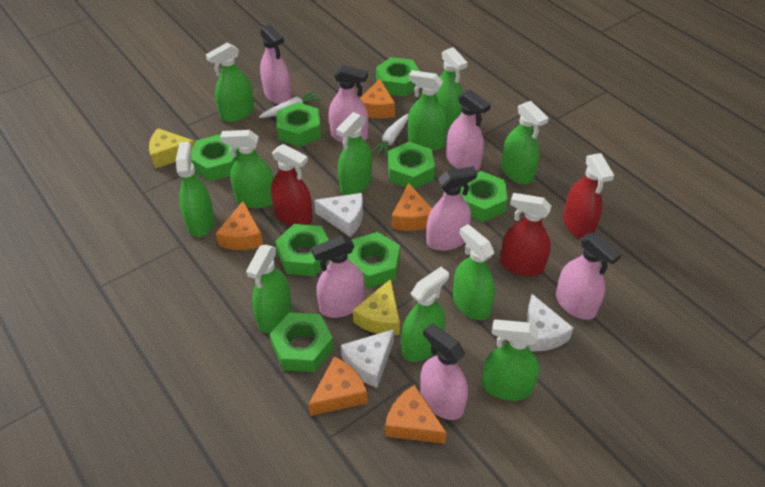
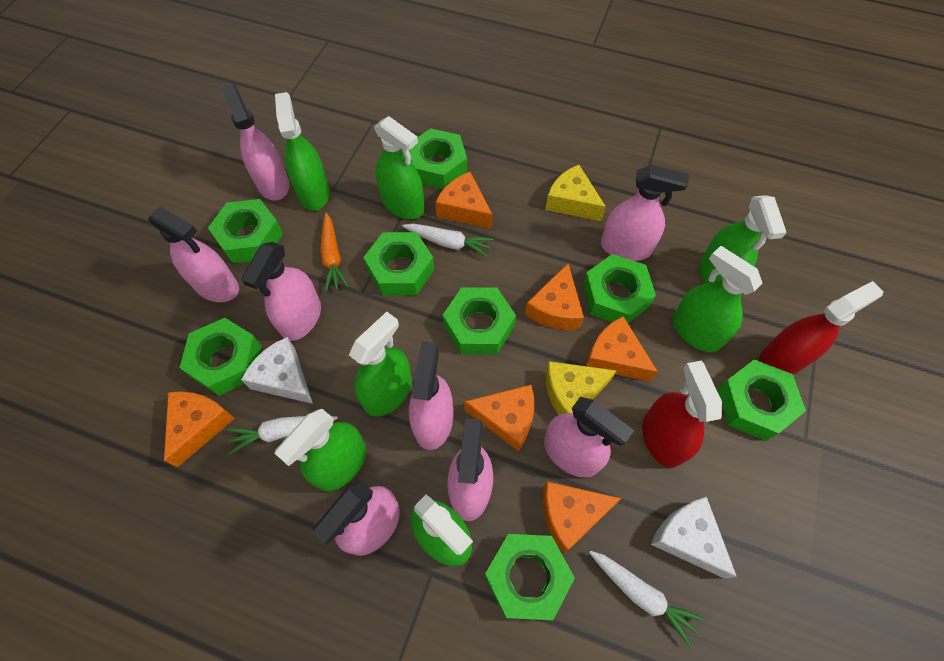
green spray bottle: 11 -> 7
orange carrot: 0 -> 1
orange cheese: 5 -> 6
pink spray bottle: 7 -> 8
red spray bottle: 3 -> 2
white carrot: 2 -> 3
white cheese: 3 -> 2

